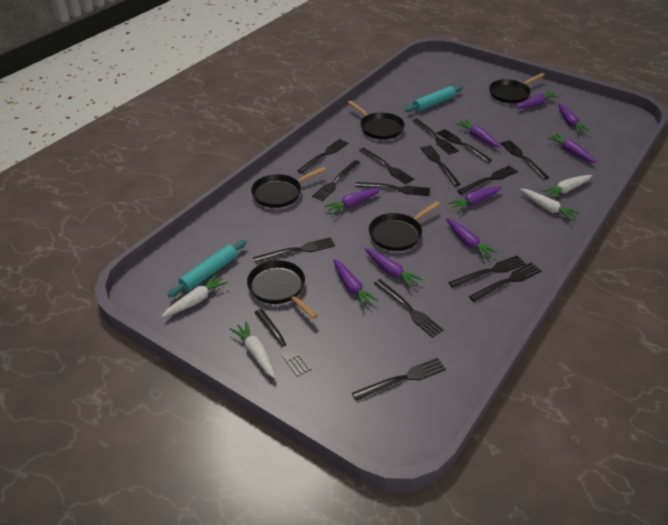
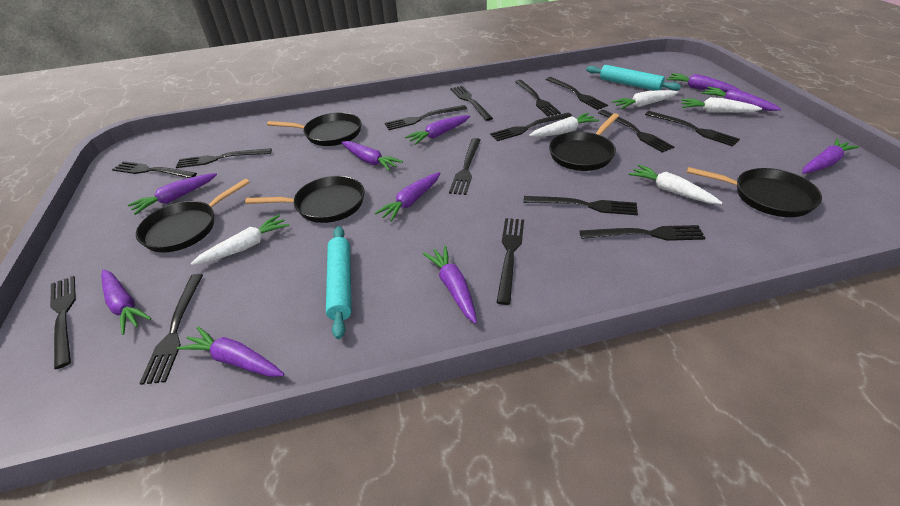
purple carrot: 9 -> 10
white carrot: 4 -> 5

